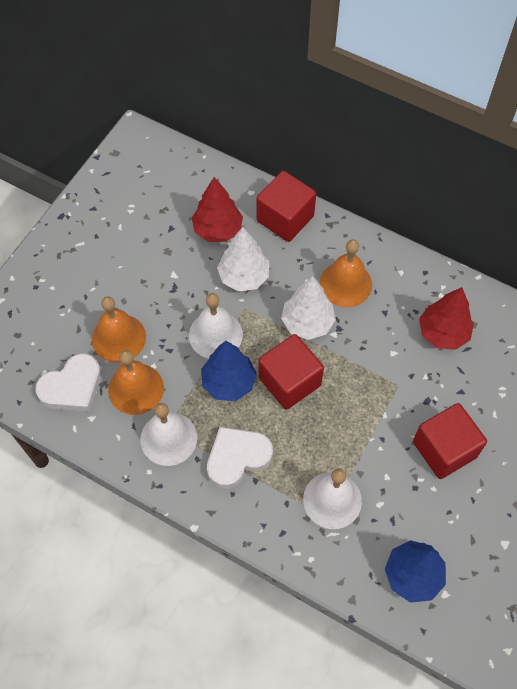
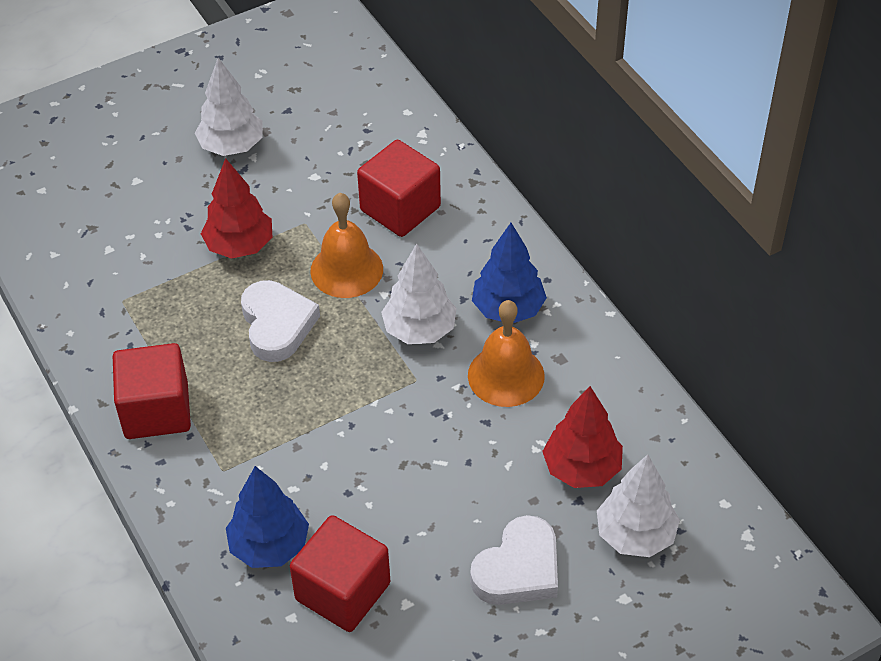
orange bell: 3 -> 2
white bell: 3 -> 0
white tree: 2 -> 3

